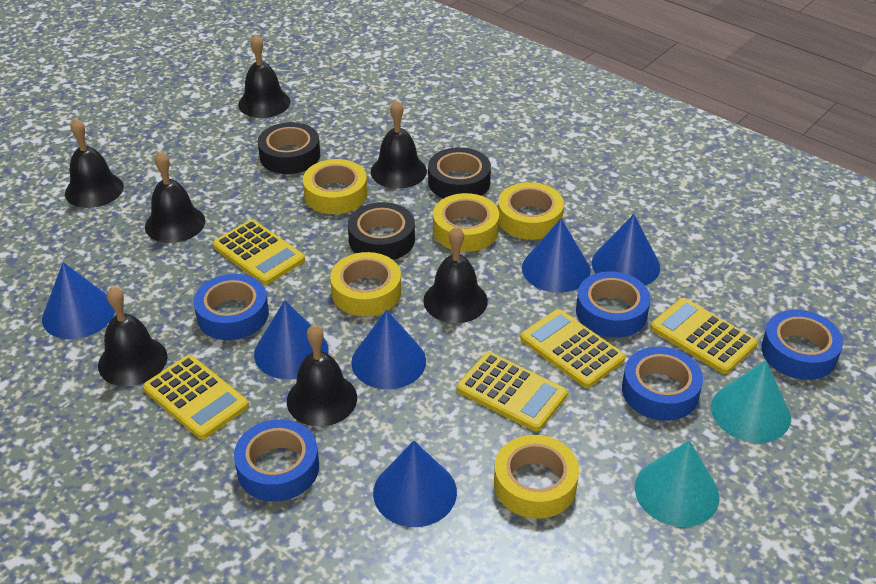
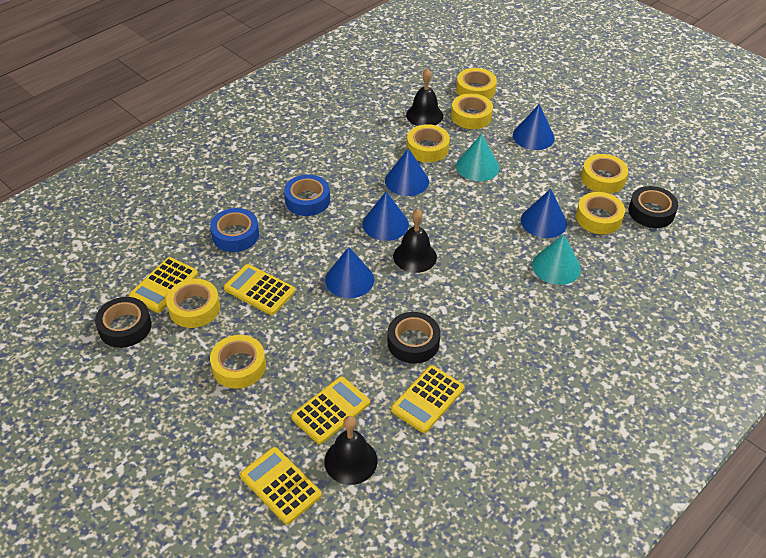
black bell: 7 -> 3
blue cone: 6 -> 5
blue tape: 5 -> 2
yellow tape: 5 -> 7

